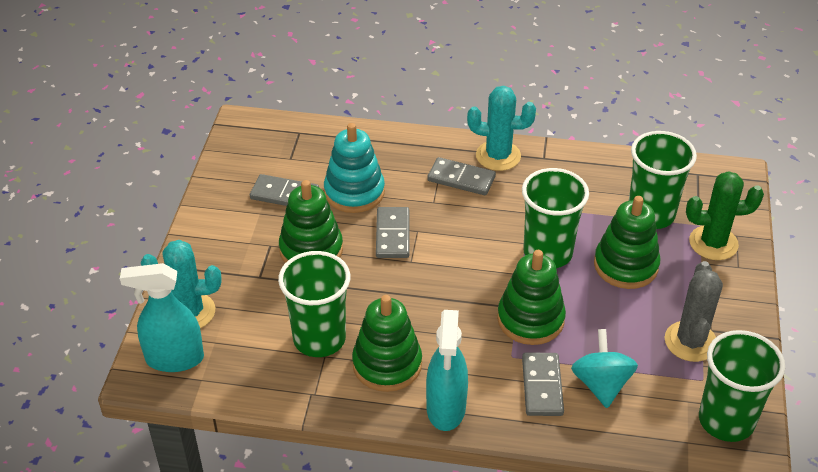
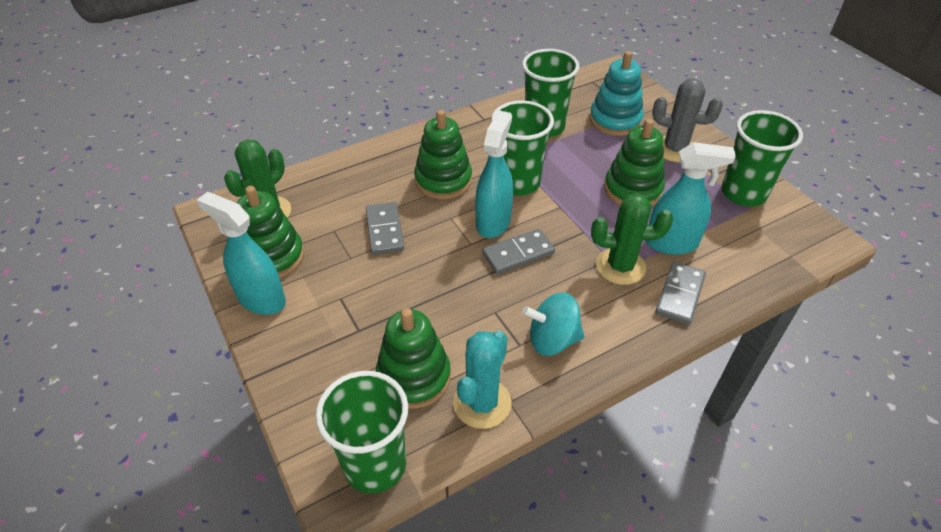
green cactus: 1 -> 2
grey domino: 4 -> 3
turquoise cactus: 2 -> 1
turquoise spray bottle: 2 -> 3

